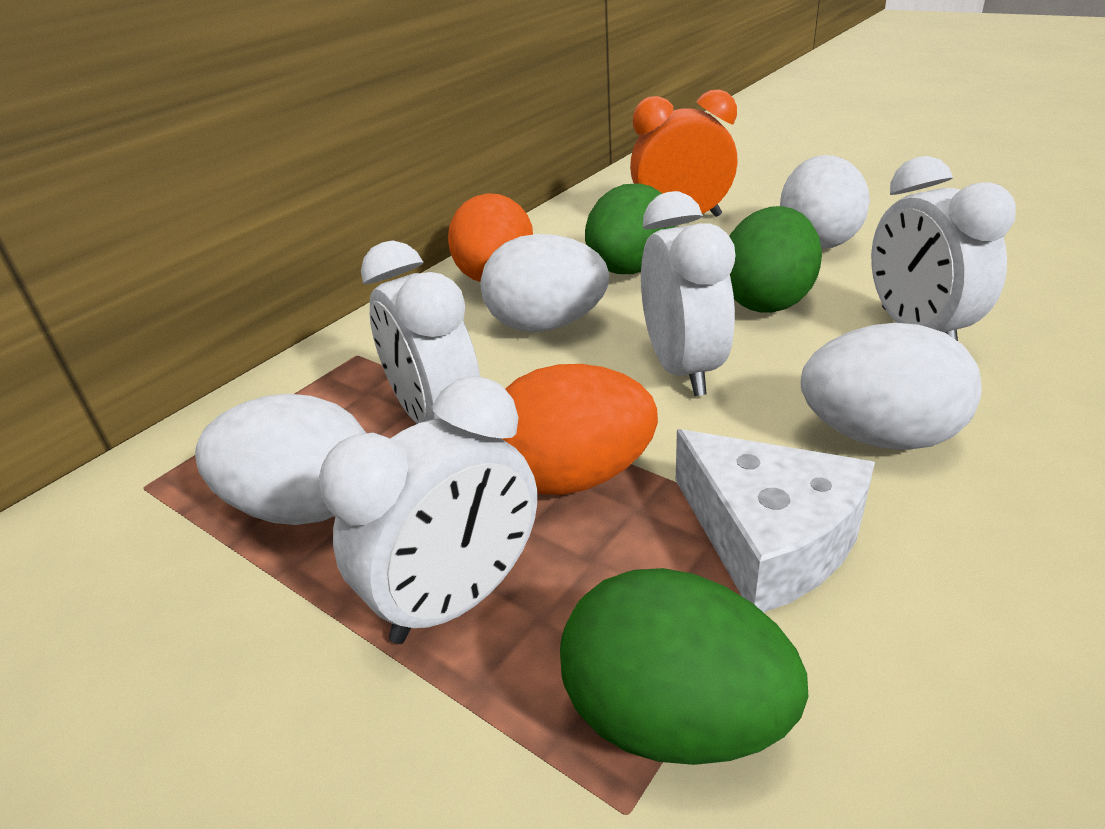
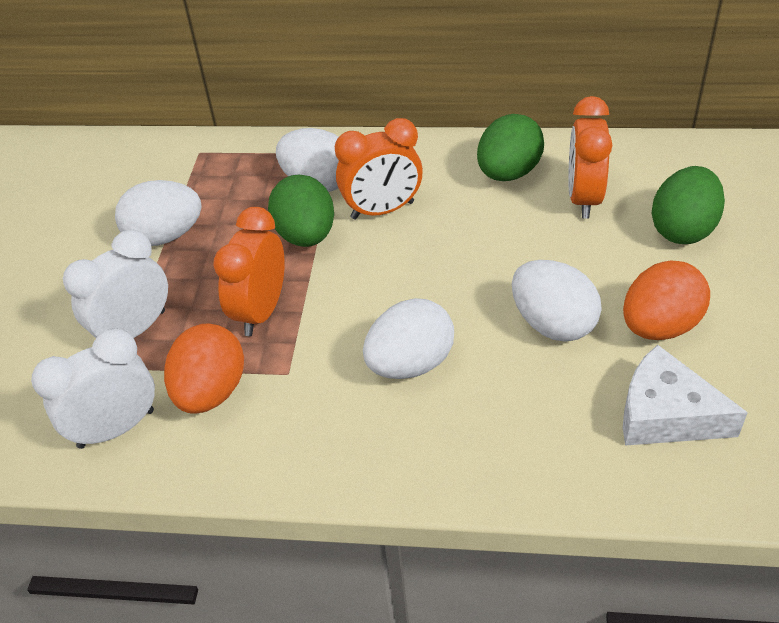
orange clock: 1 -> 3
white clock: 4 -> 2

